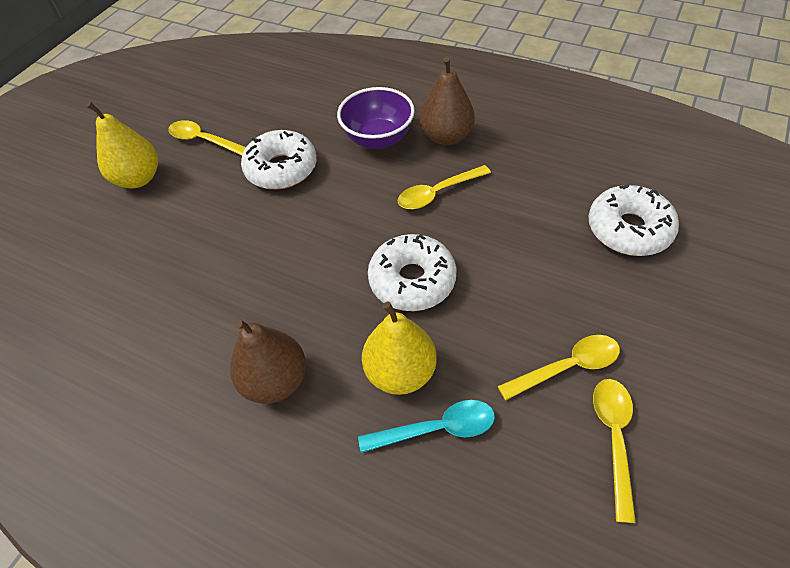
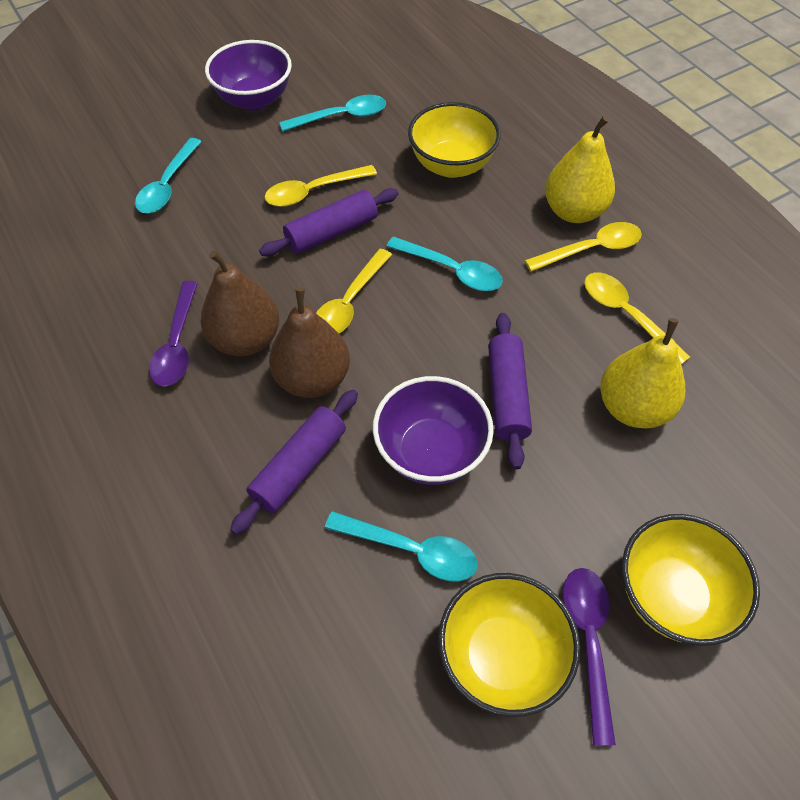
purple bowl: 1 -> 2
purple rolling pin: 0 -> 3
purple spoon: 0 -> 2
turquoise spoon: 1 -> 4
white donut: 3 -> 0
yellow bowl: 0 -> 3

